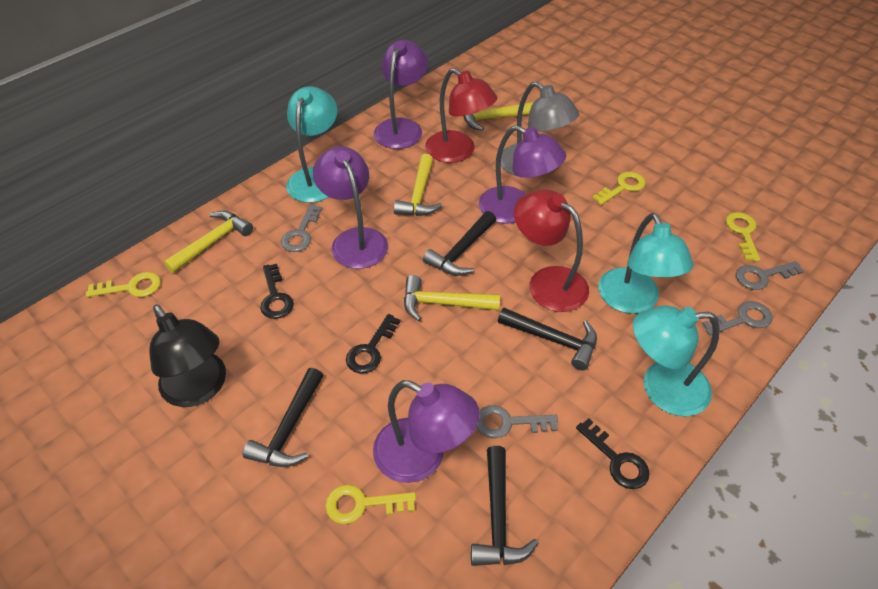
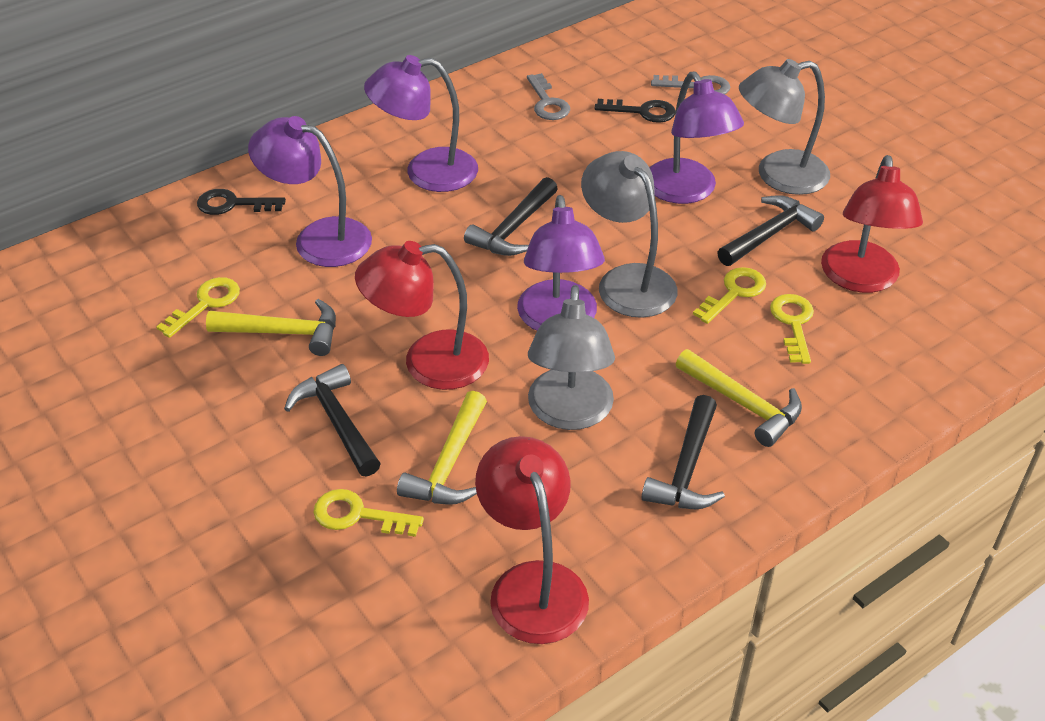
black key: 3 -> 2
black lamp: 1 -> 0
grey key: 4 -> 2
grey lamp: 1 -> 3
red lamp: 2 -> 3
turquoise lamp: 3 -> 0
yellow hammer: 4 -> 3

